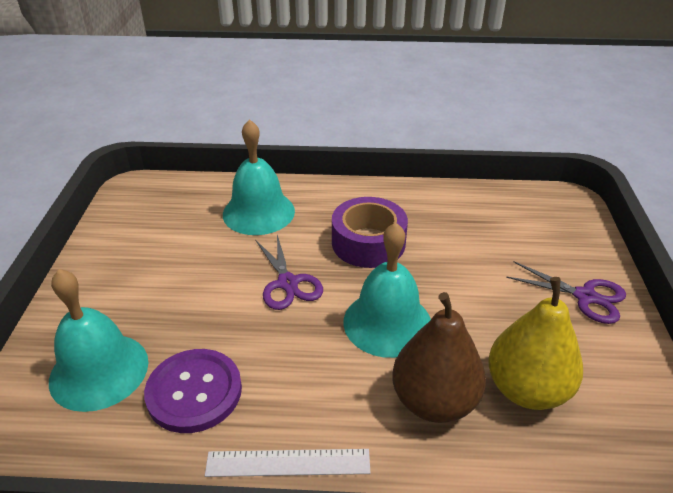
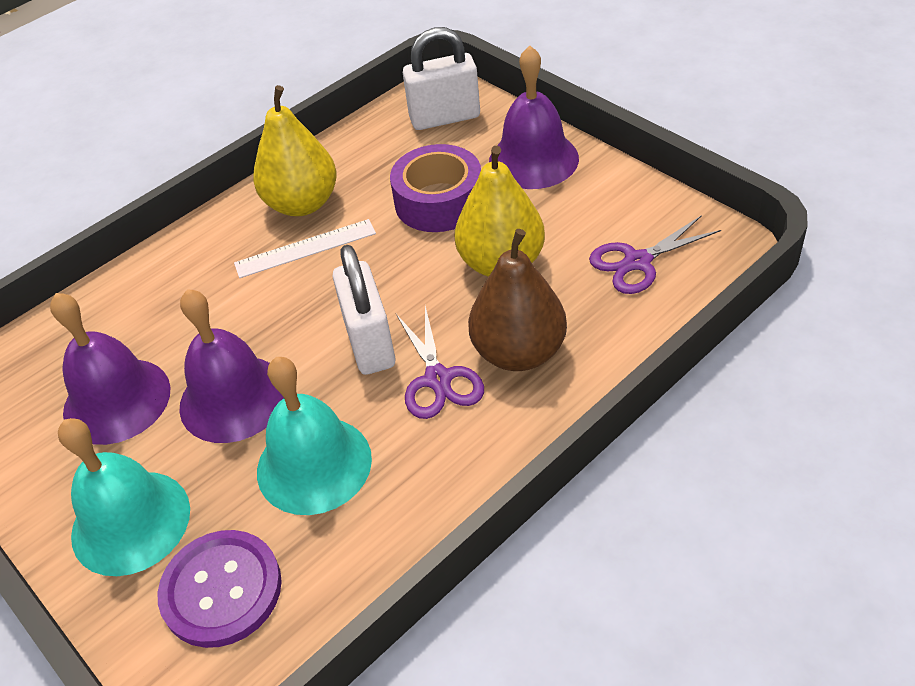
purple bell: 0 -> 3
turquoise bell: 3 -> 2
white padlock: 0 -> 2
yellow pear: 1 -> 2

